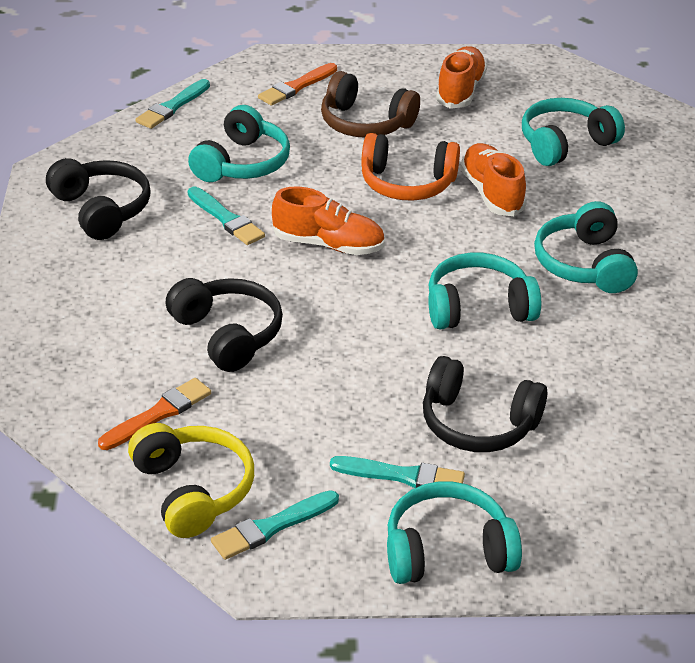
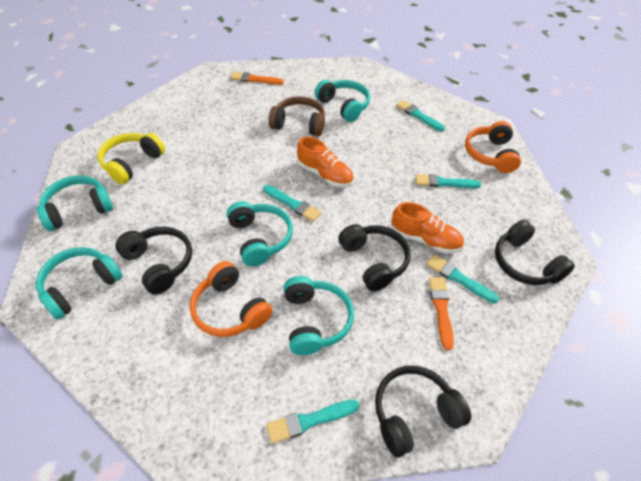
black headphones: 3 -> 4
orange headphones: 1 -> 2
orange shoe: 3 -> 2
turquoise brush: 4 -> 5

